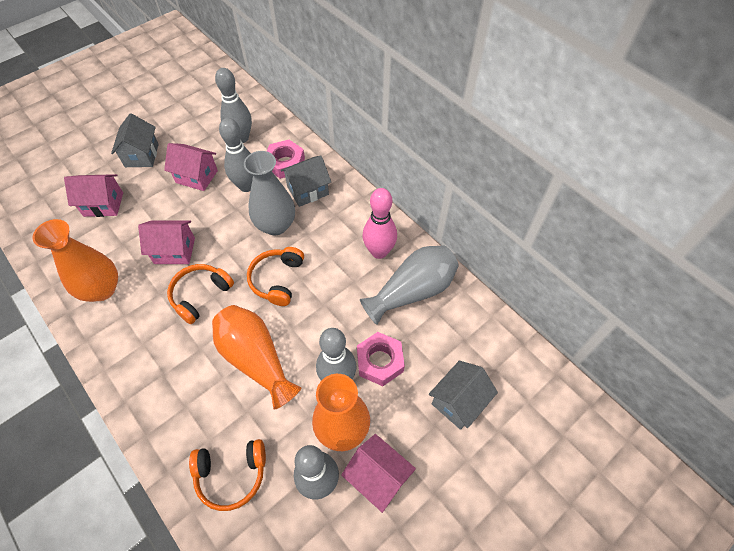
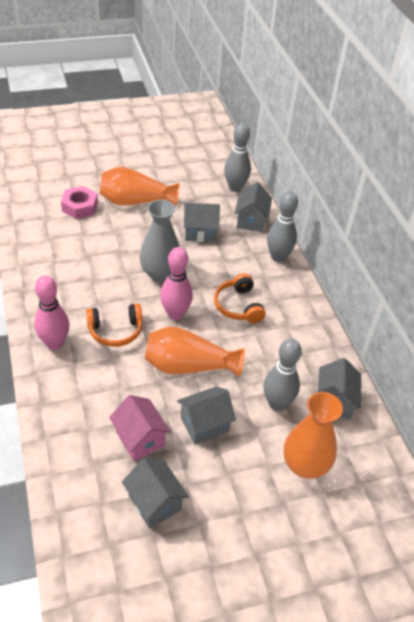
grey bowling pin: 4 -> 3
grey house: 3 -> 5
grey vase: 2 -> 1
orange headphones: 3 -> 2
pink bowling pin: 1 -> 2
pink house: 4 -> 1
pink nut: 2 -> 1

